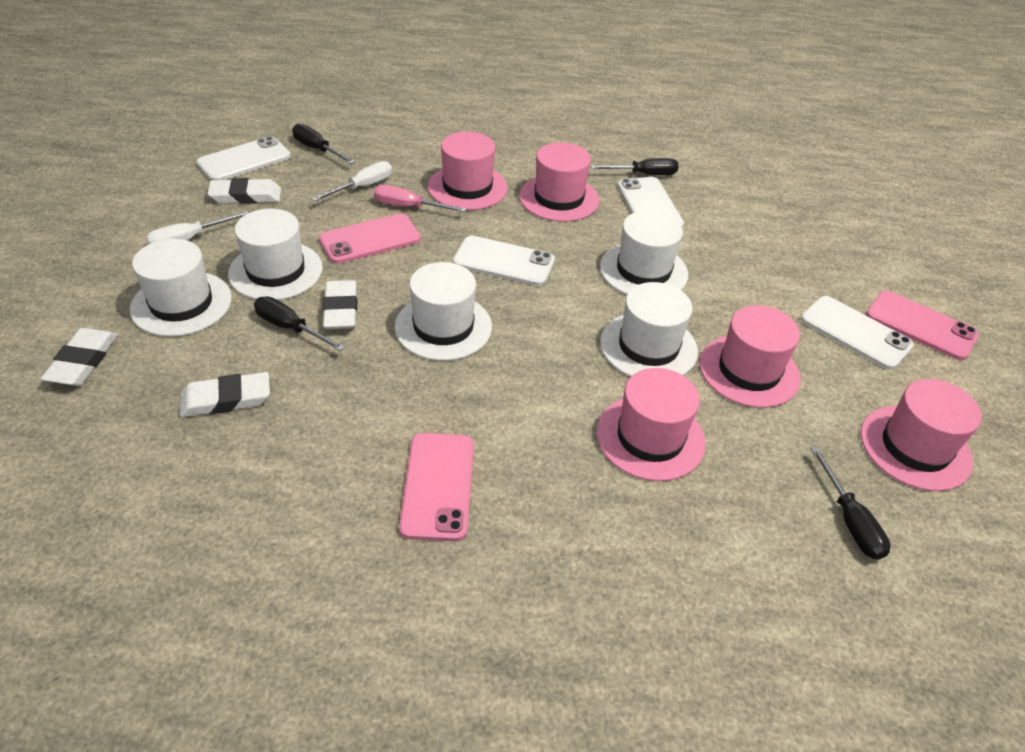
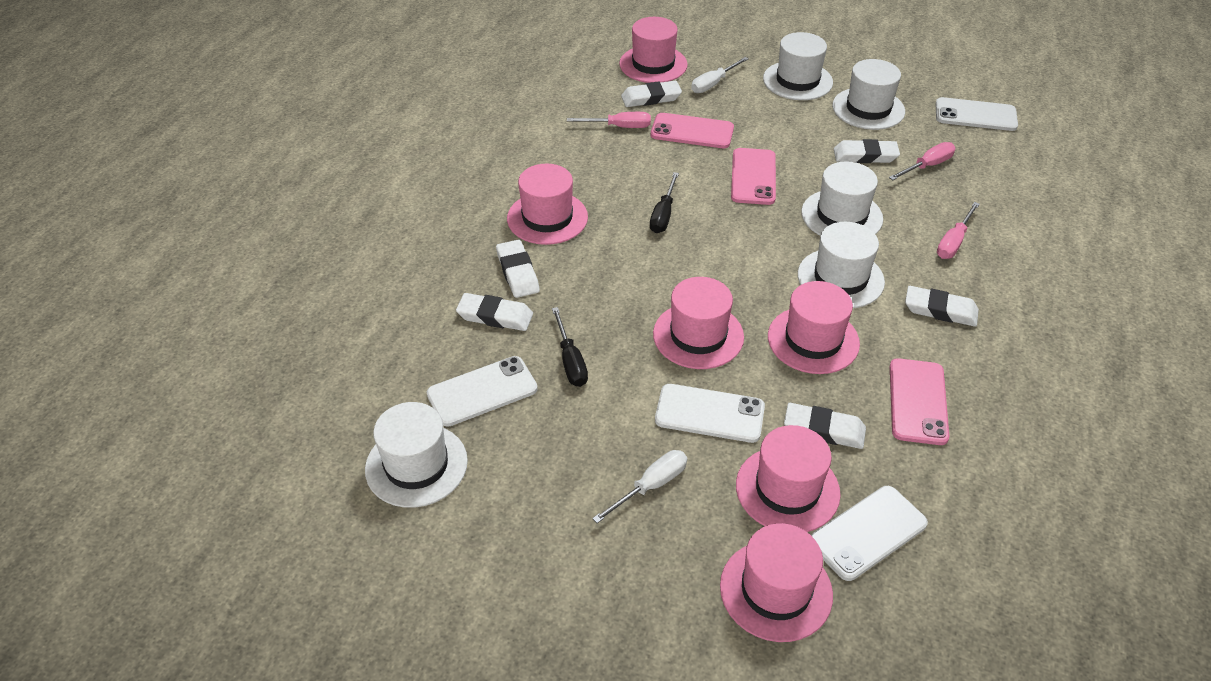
black screwdriver: 4 -> 2
pink hat: 5 -> 6
pink screwdriver: 1 -> 3
white eraser: 4 -> 6

